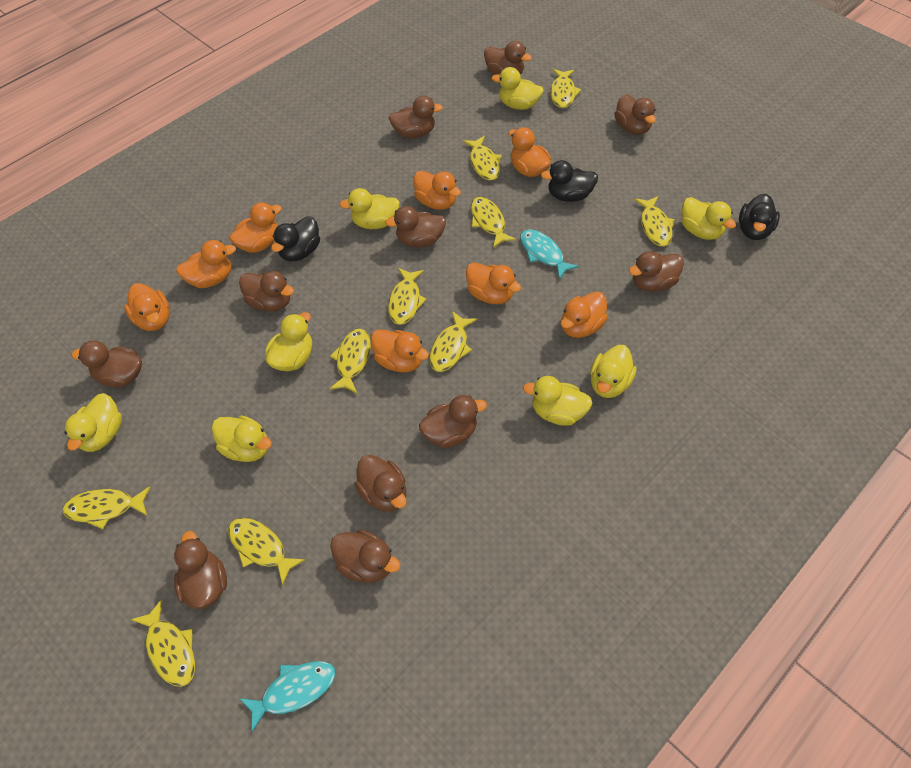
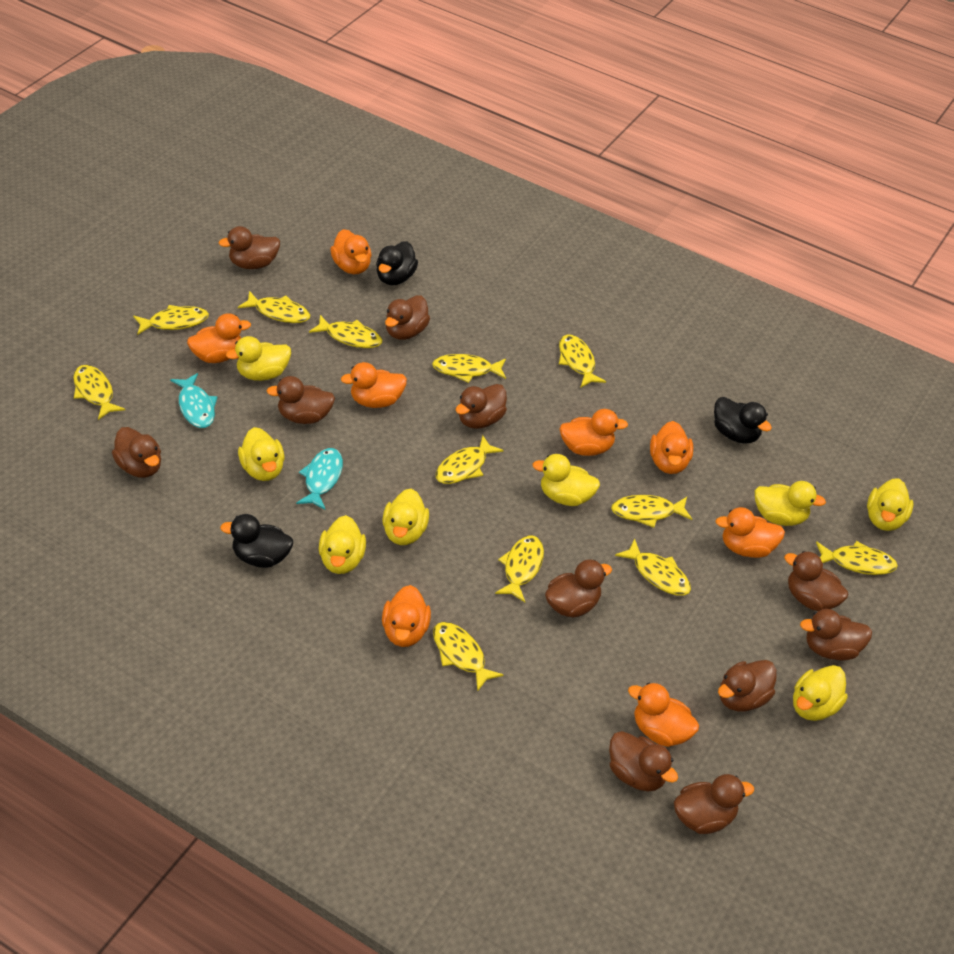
yellow fish: 10 -> 12

